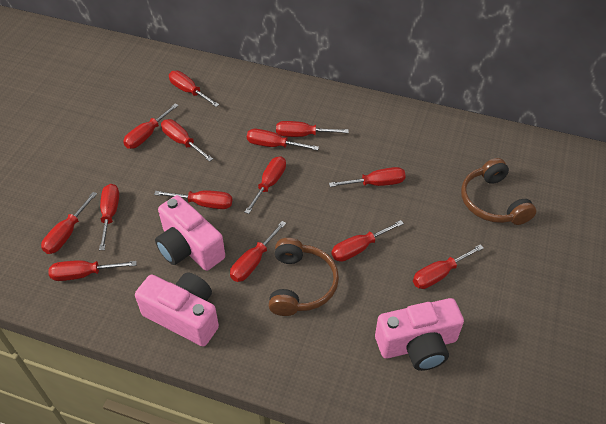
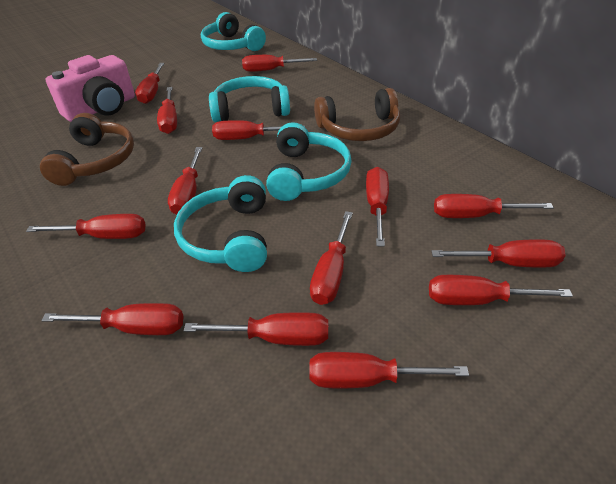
pink camera: 3 -> 1
turquoise headphones: 0 -> 4

